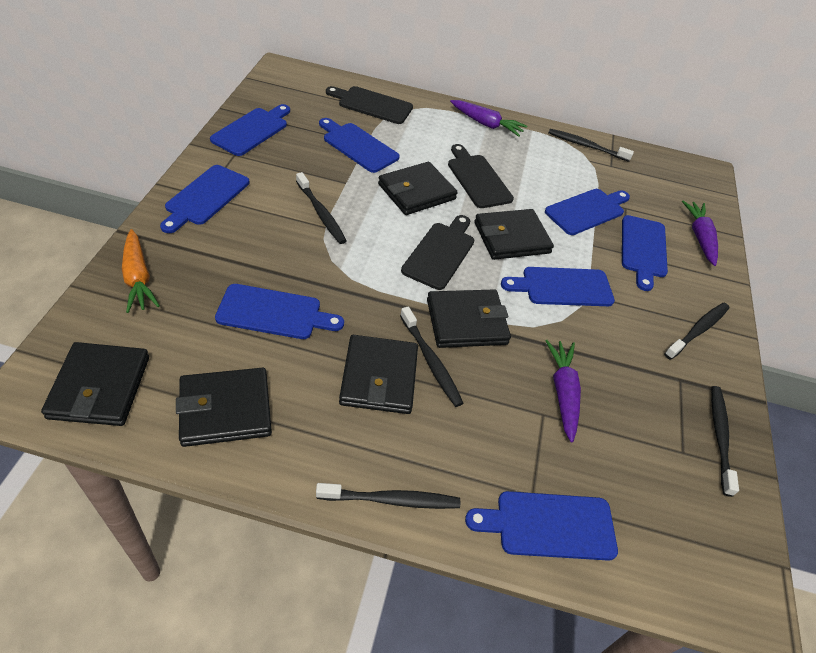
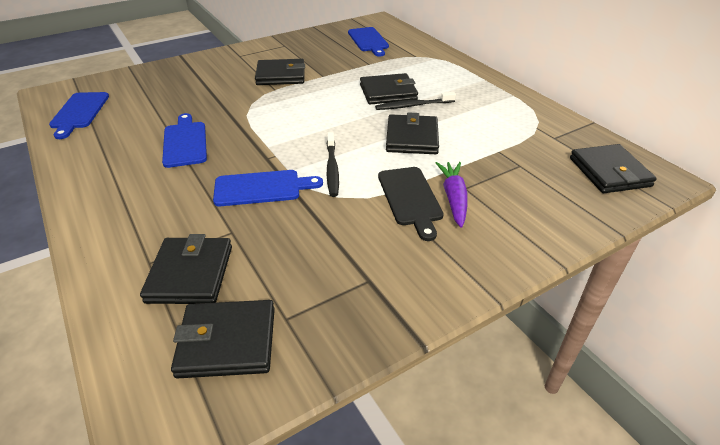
black cutting board: 3 -> 1
black toothbrush: 6 -> 2
blue cutting board: 8 -> 4
orange carrot: 1 -> 0
purple carrot: 3 -> 1

